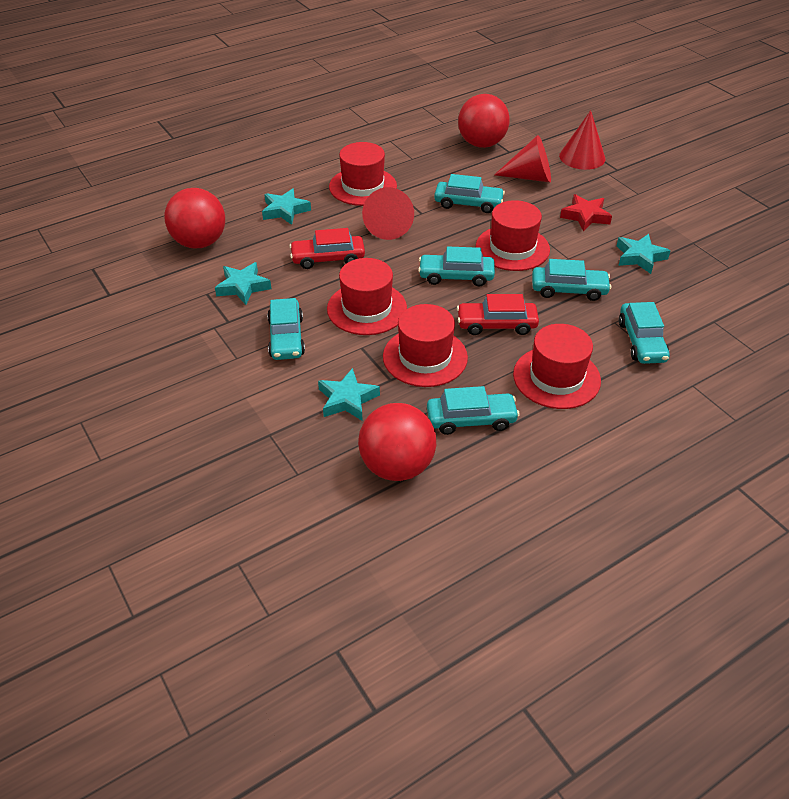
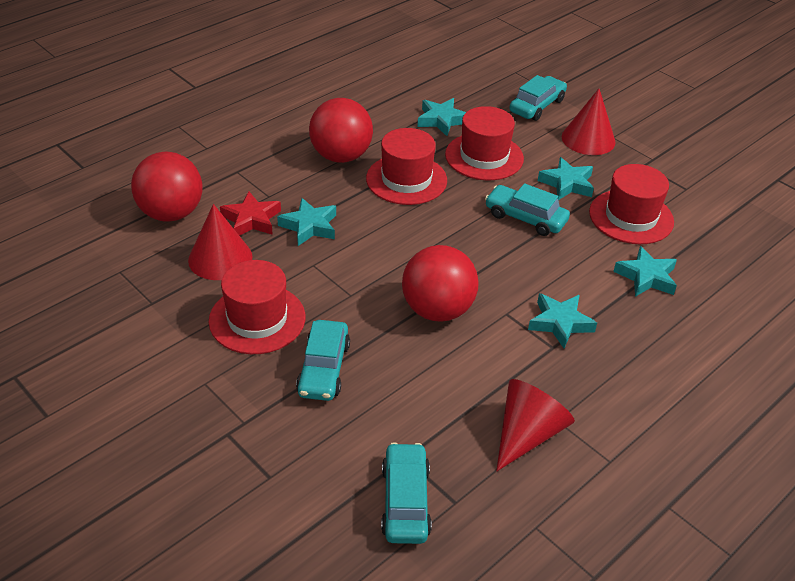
red car: 2 -> 0
red hat: 5 -> 4
turquoise car: 6 -> 4
turquoise star: 4 -> 5

